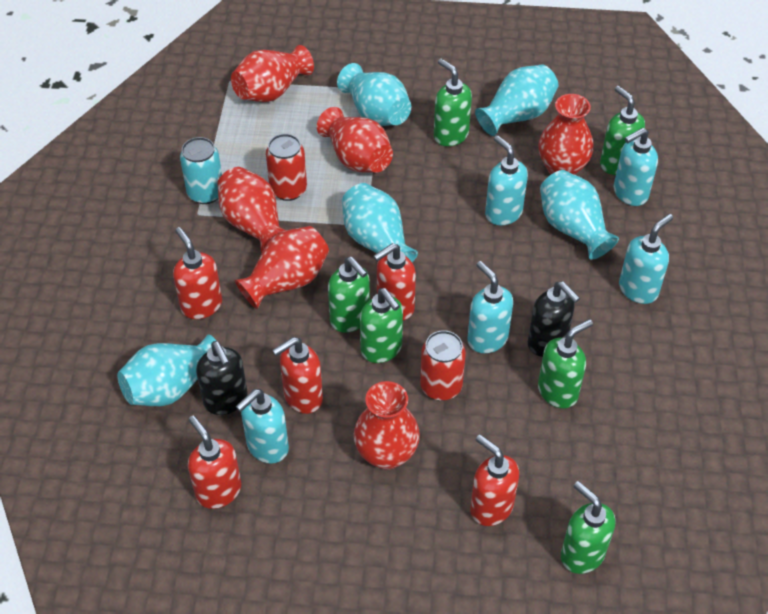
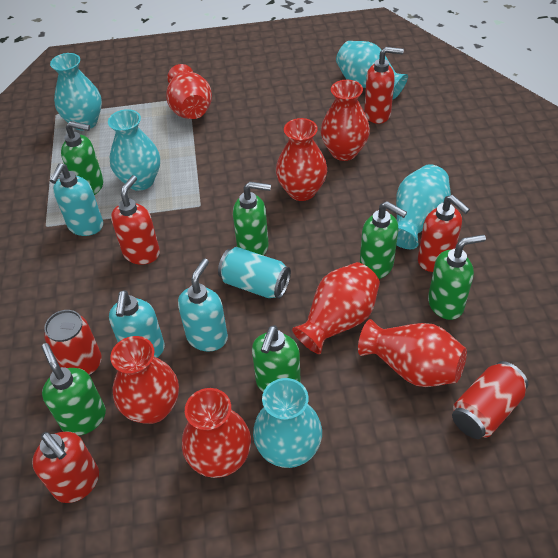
black soap dispenser: 2 -> 0
red soap dispenser: 5 -> 4
red vase: 6 -> 7
turquoise soap dispenser: 5 -> 3

